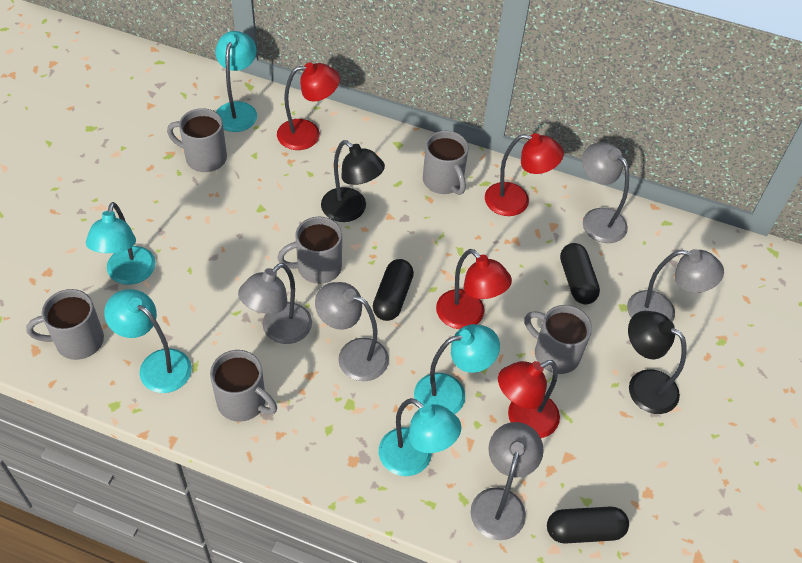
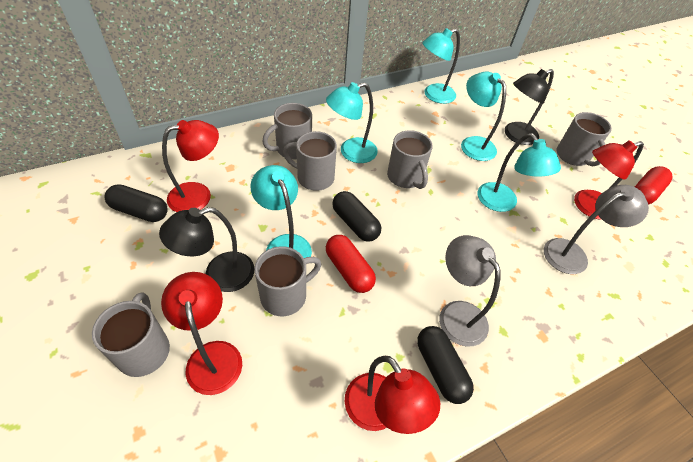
grey lamp: 5 -> 2
red capsule: 0 -> 2

